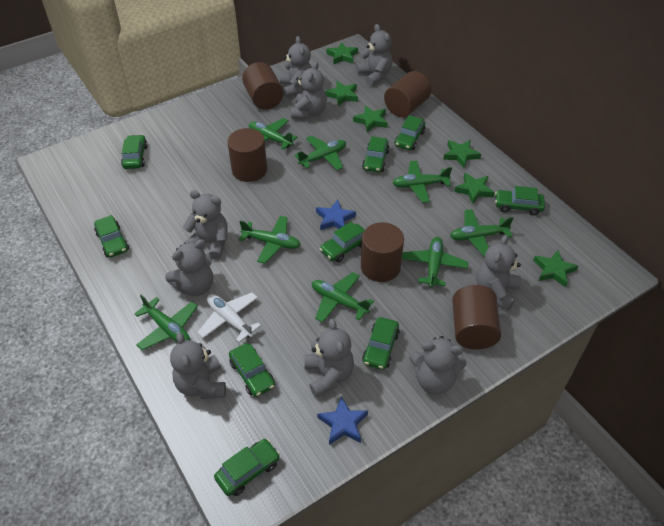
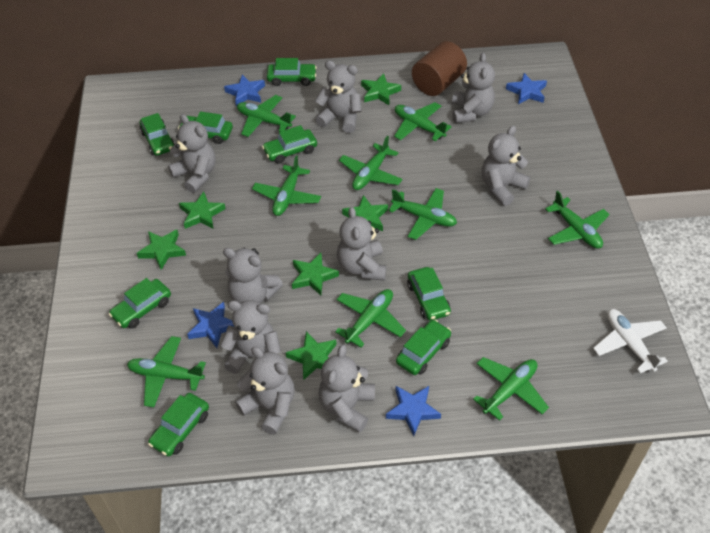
blue star: 2 -> 4
brown cylinder: 5 -> 1
green car: 9 -> 8
green plane: 8 -> 9

